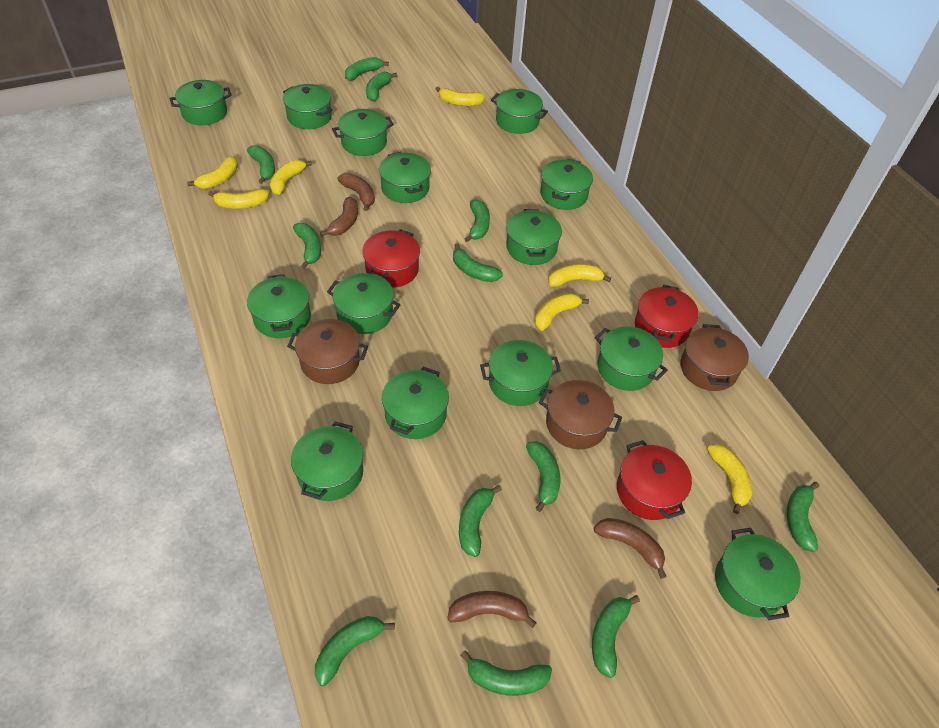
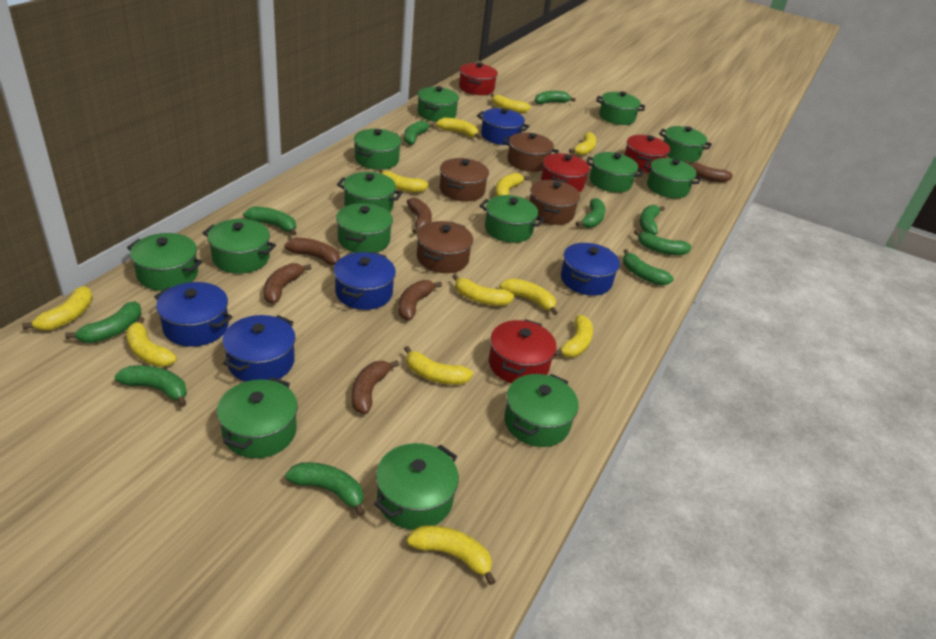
blue pot: 0 -> 5
brown banana: 4 -> 6
brown pot: 3 -> 4
green banana: 12 -> 10
red pot: 3 -> 4
yellow banana: 7 -> 12

